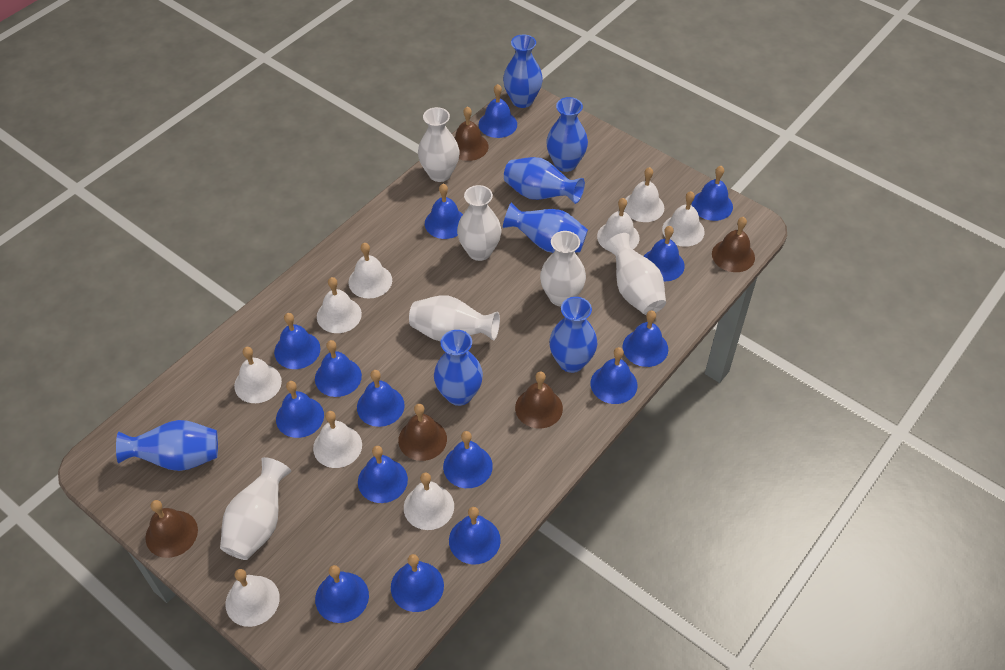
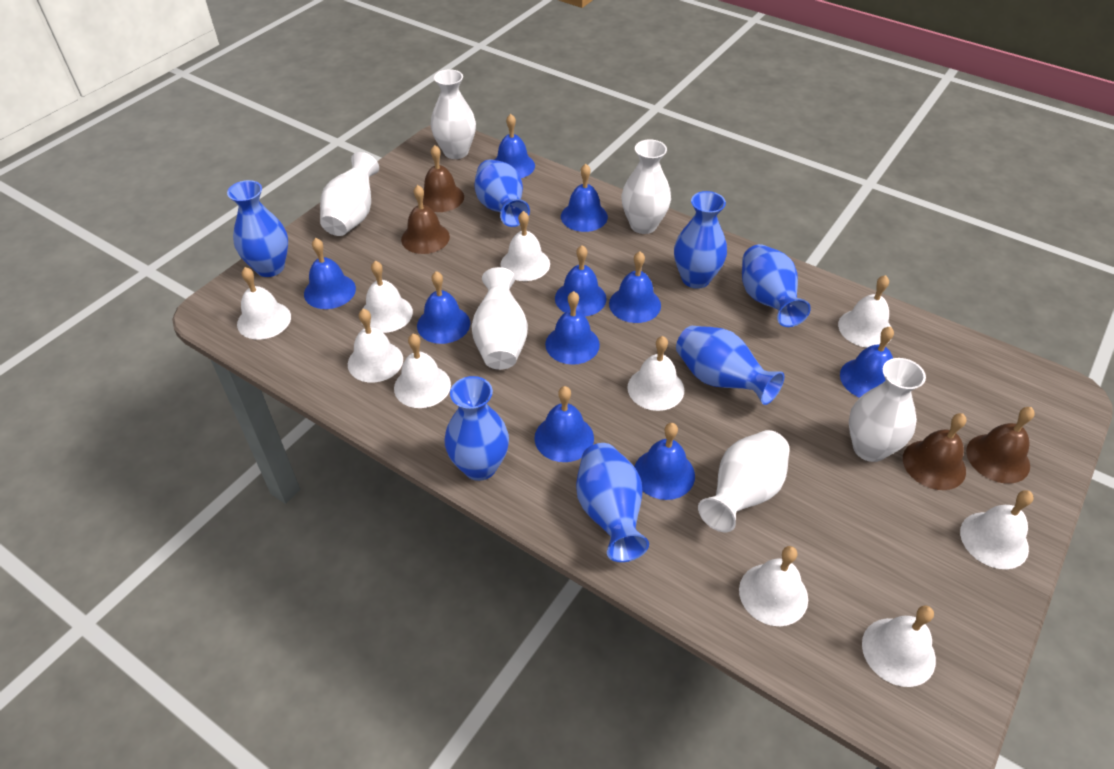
blue bell: 15 -> 10
brown bell: 5 -> 4
white bell: 9 -> 10

